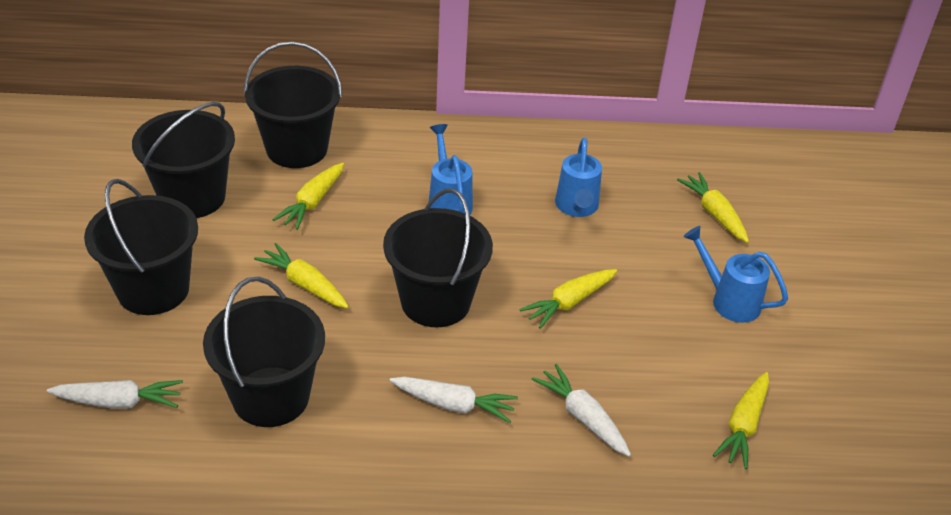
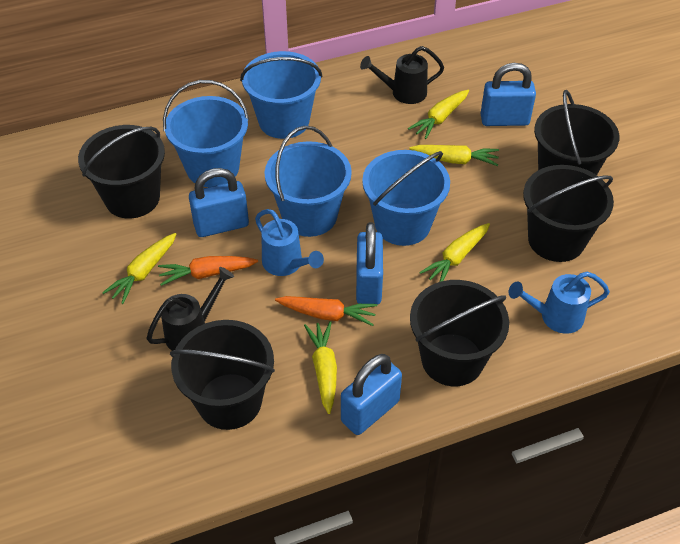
black watering can: 0 -> 2
blue bucket: 0 -> 4
blue padlock: 0 -> 4
blue watering can: 3 -> 2
orange carrot: 0 -> 2
white carrot: 3 -> 0

